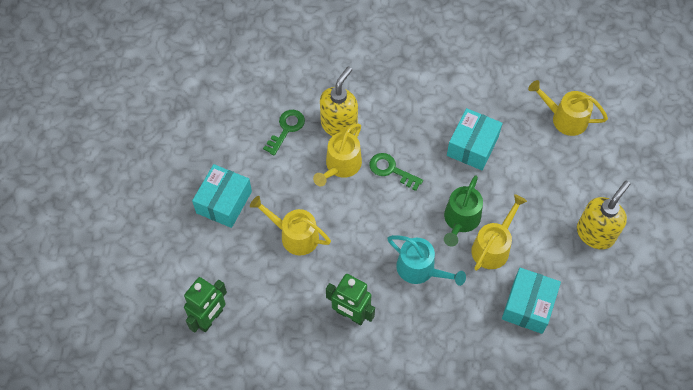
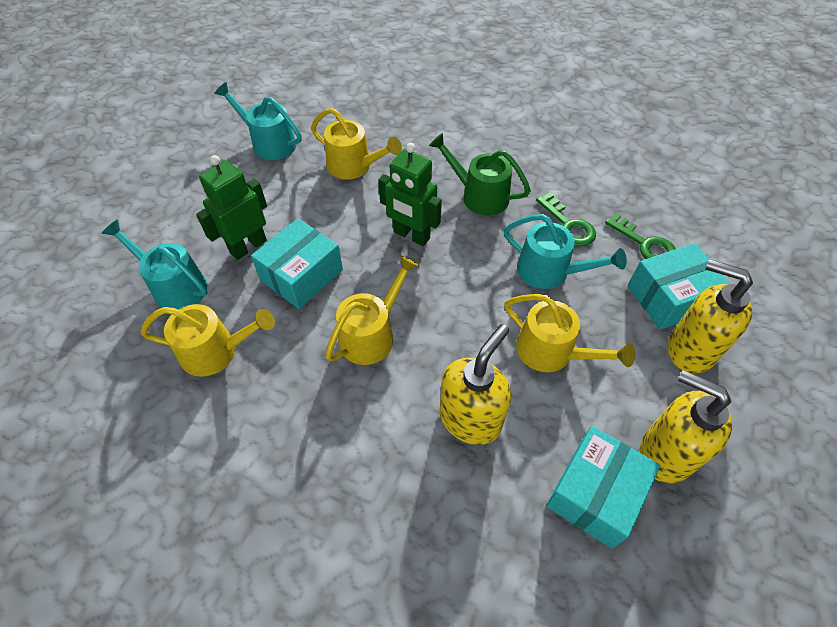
turquoise watering can: 1 -> 3
yellow soap dispenser: 2 -> 3

